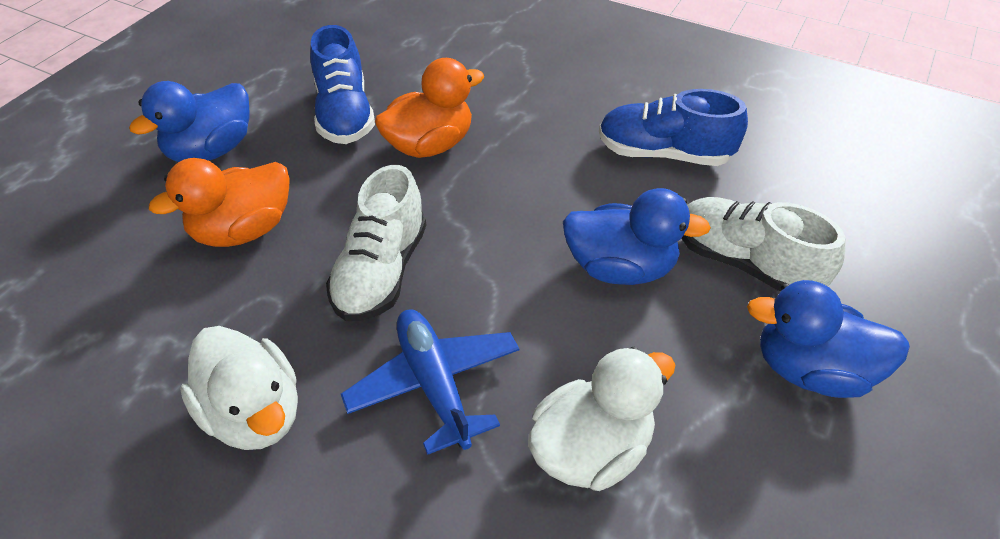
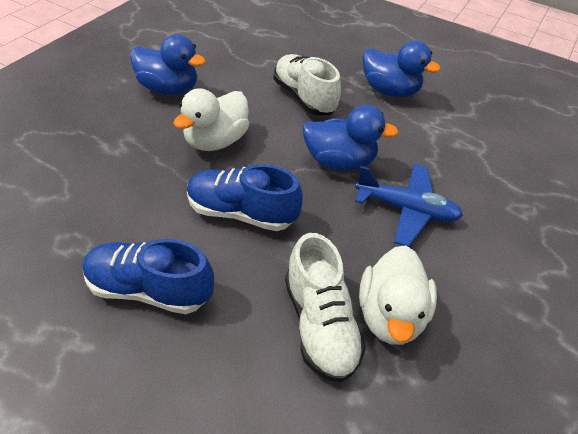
orange duck: 2 -> 0

